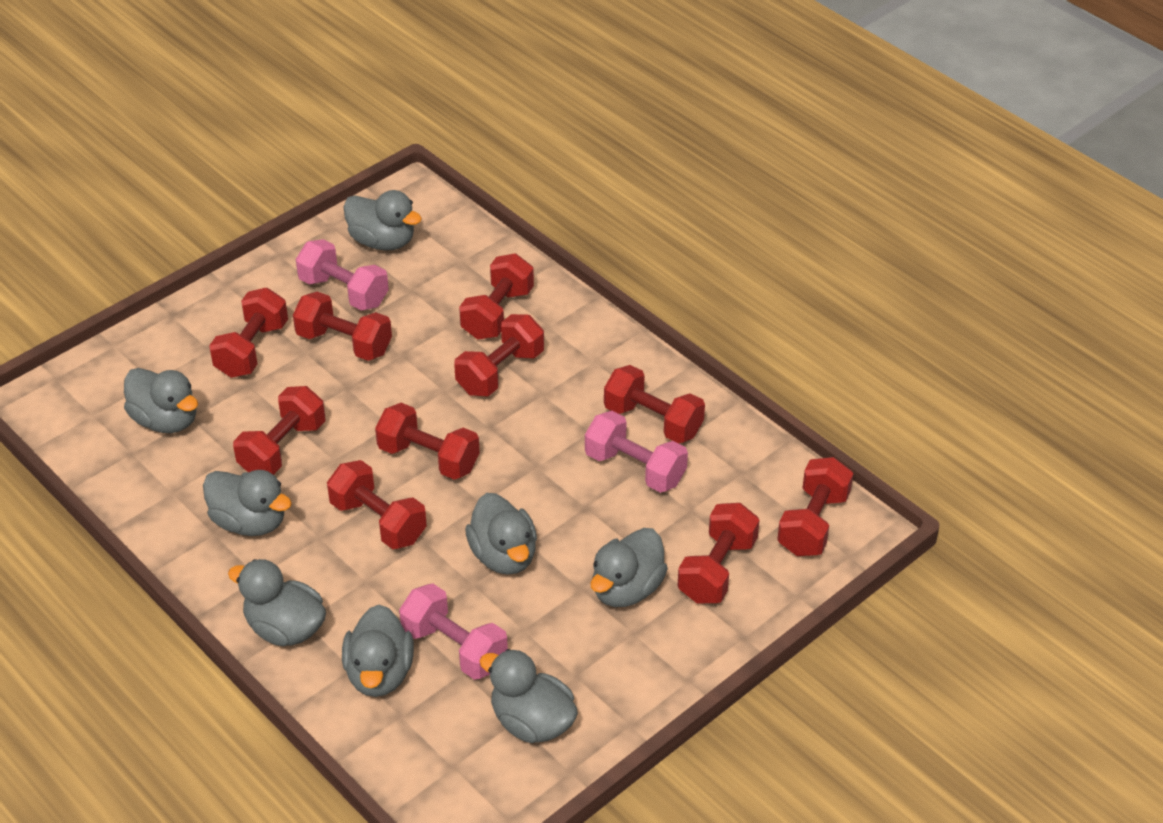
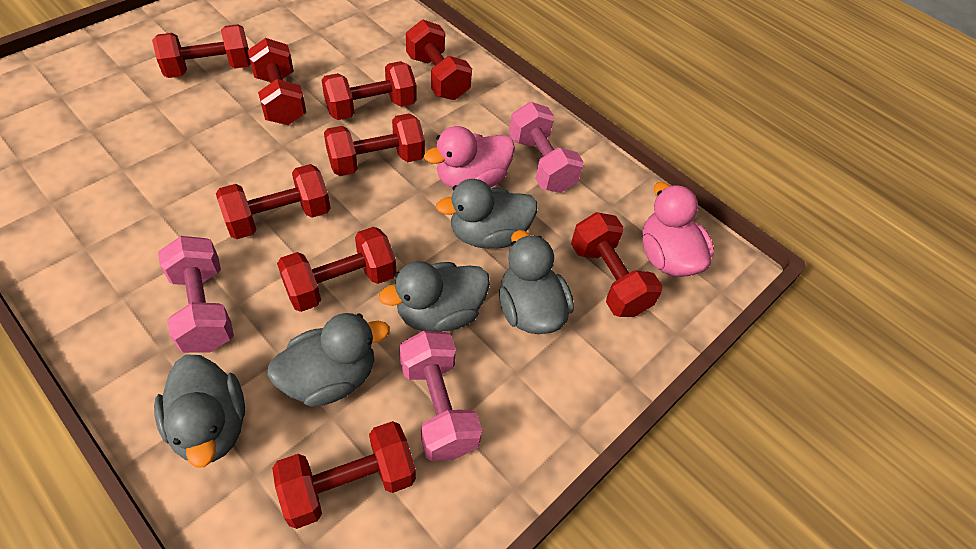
grey duck: 8 -> 5
pink duck: 0 -> 2
red dumbbell: 10 -> 9

